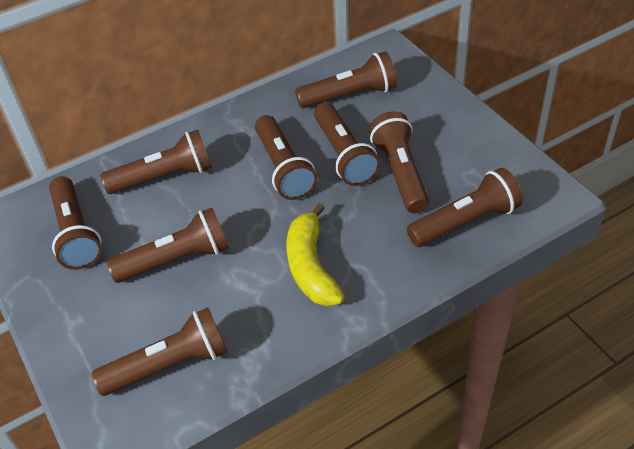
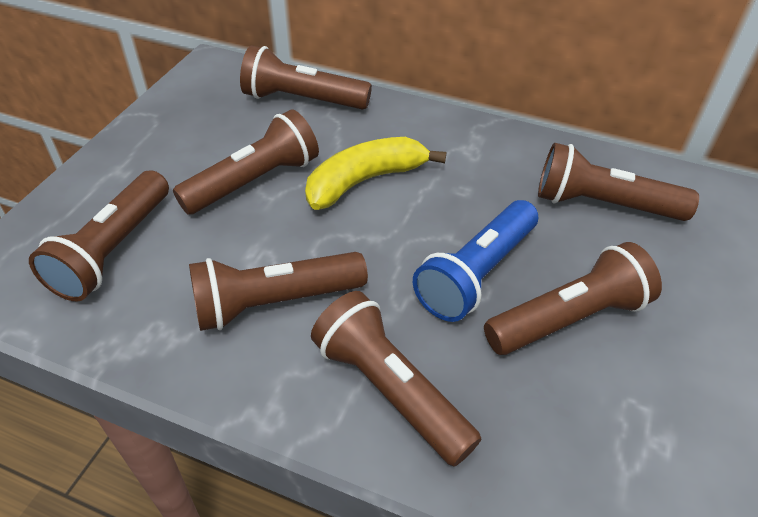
blue flashlight: 0 -> 1
brown flashlight: 9 -> 7

